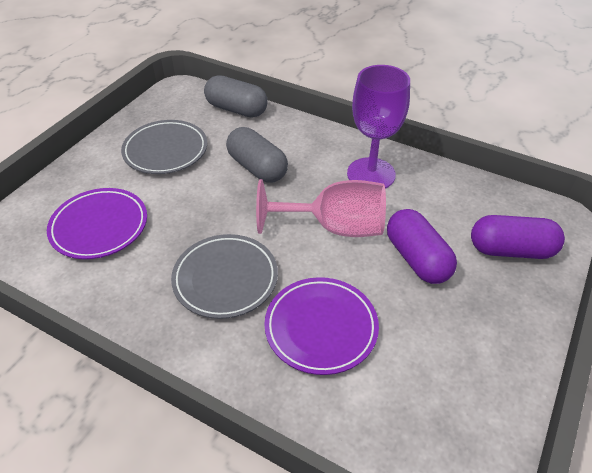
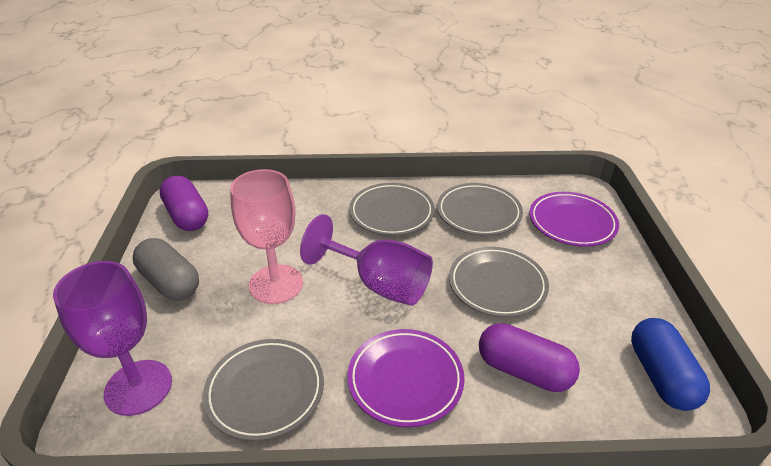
blue capsule: 0 -> 1
grey capsule: 2 -> 1
grey plate: 2 -> 4
purple goblet: 1 -> 2

